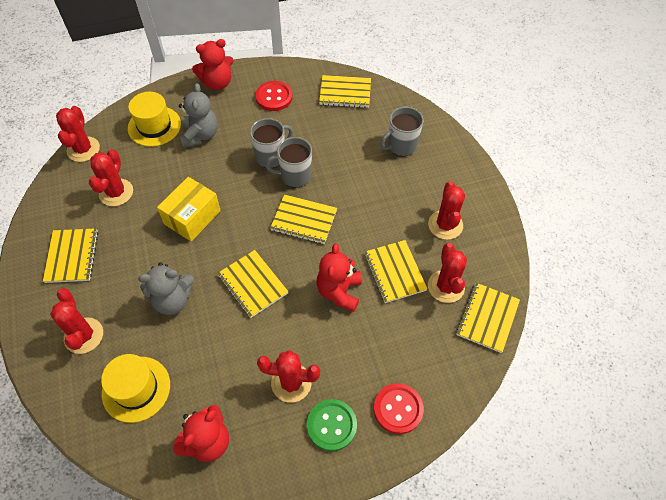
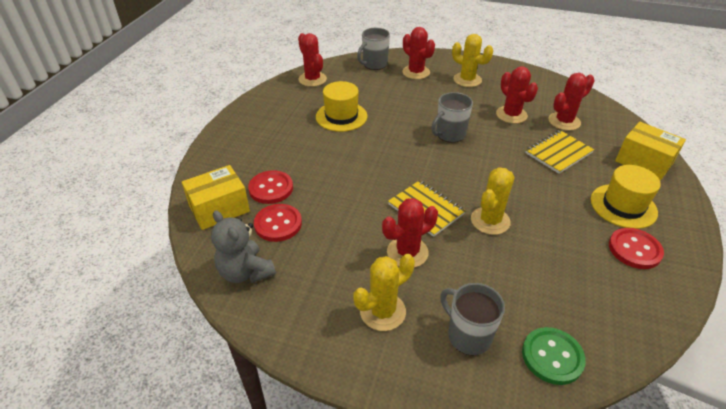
grey teddy bear: 2 -> 1
red button: 2 -> 3
red cactus: 6 -> 5
red teddy bear: 3 -> 0
yellow box: 1 -> 2
yellow cactus: 0 -> 3
yellow notebook: 6 -> 2

